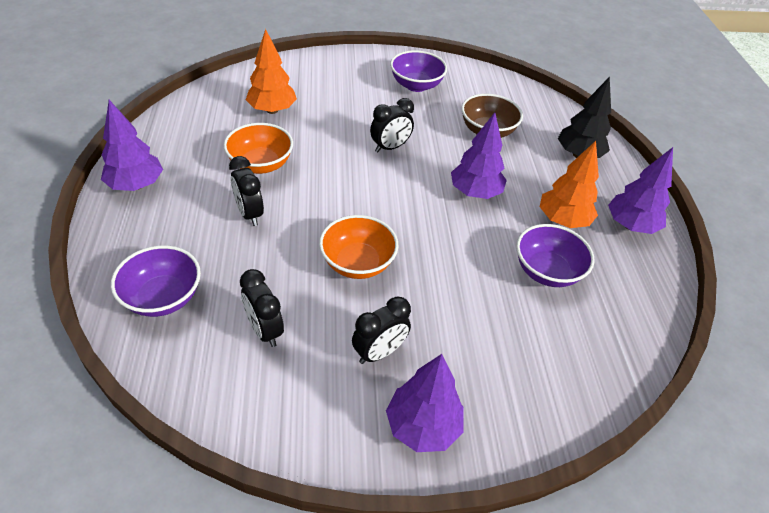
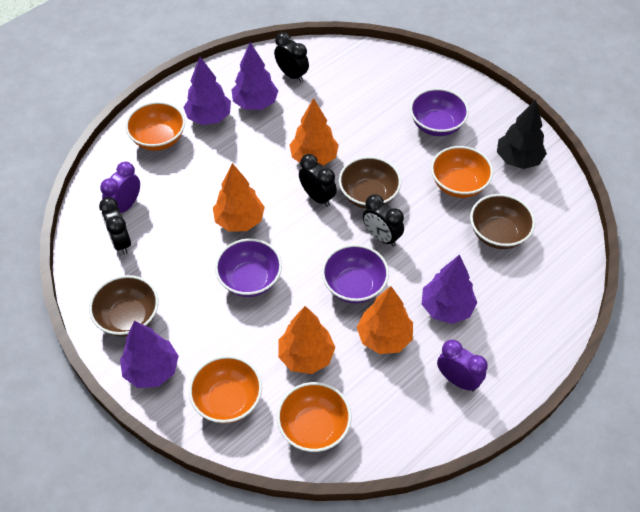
brown bowl: 1 -> 3
orange bowl: 2 -> 4
orange tree: 2 -> 4
purple clock: 0 -> 2

